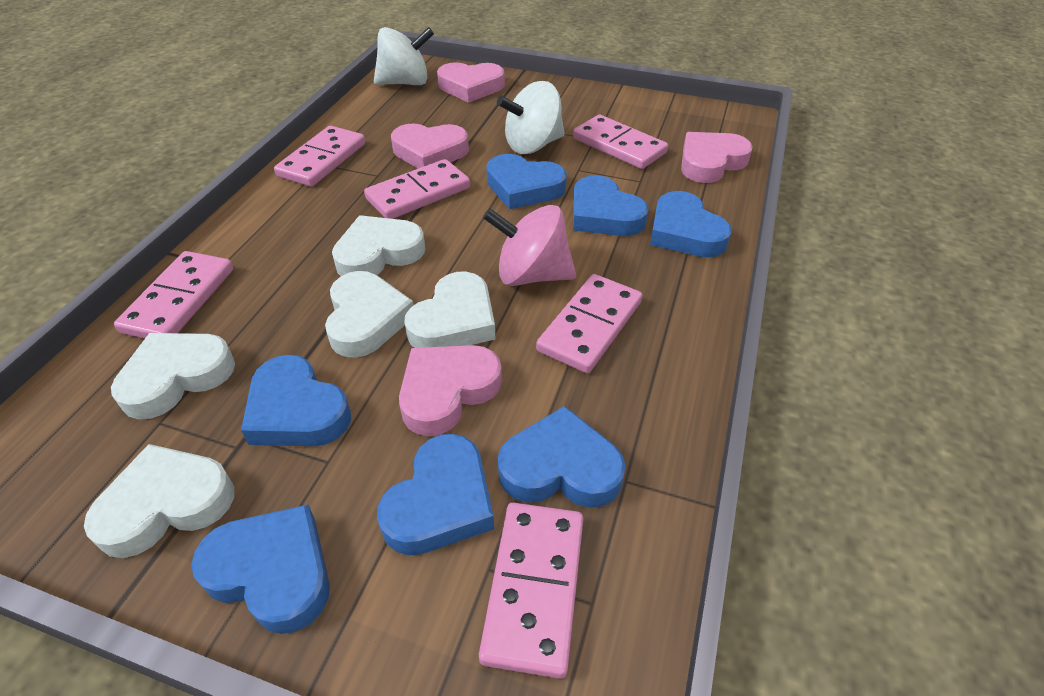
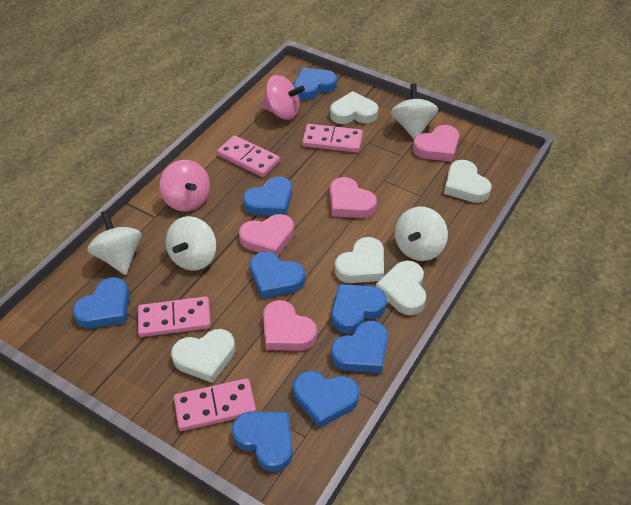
blue heart: 7 -> 8
pink domino: 6 -> 4
pink spinning top: 1 -> 2
white spinning top: 2 -> 4

